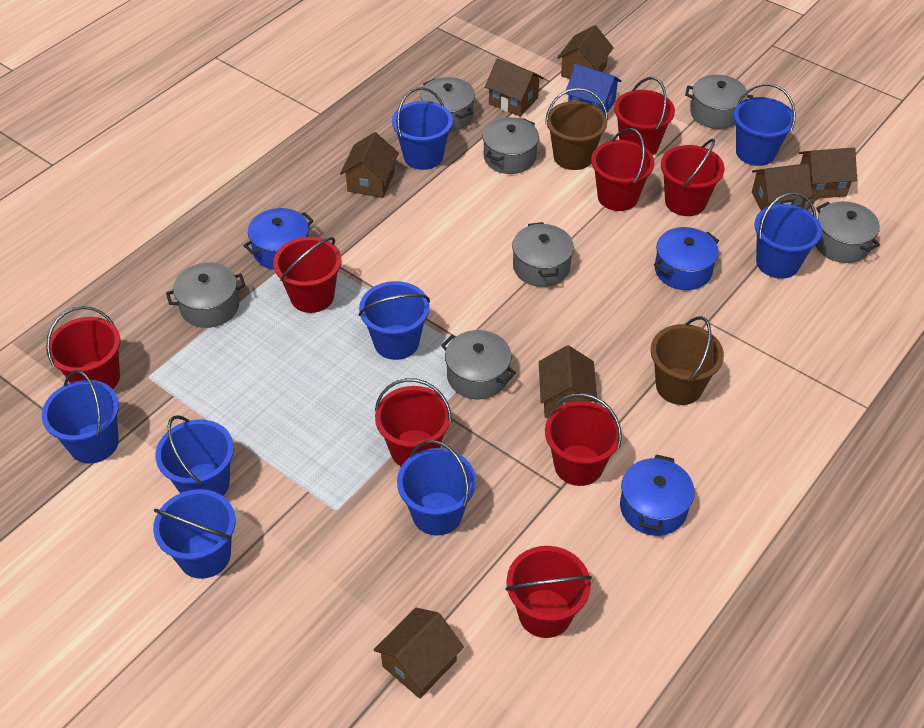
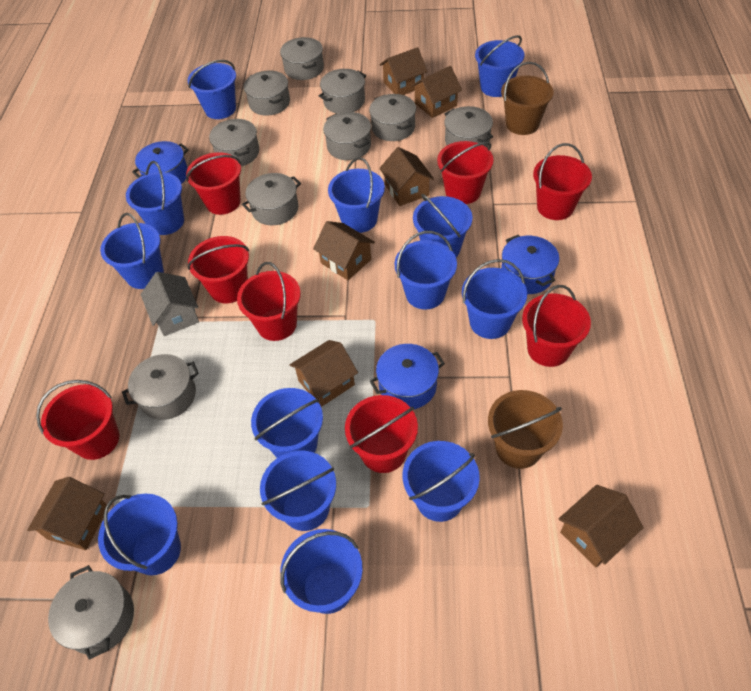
blue bucket: 8 -> 13
blue house: 1 -> 0
grey house: 0 -> 1
grey pot: 7 -> 10

